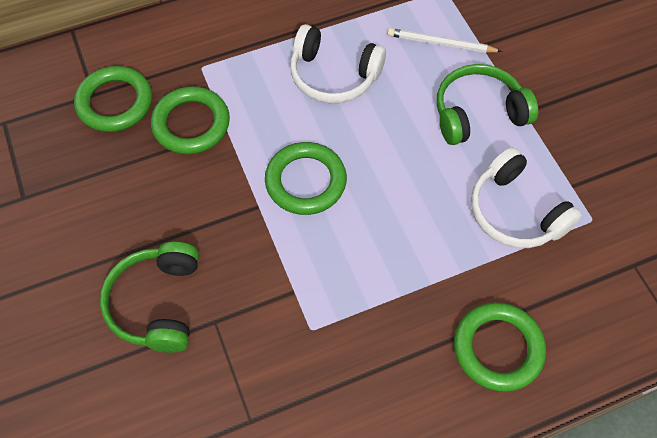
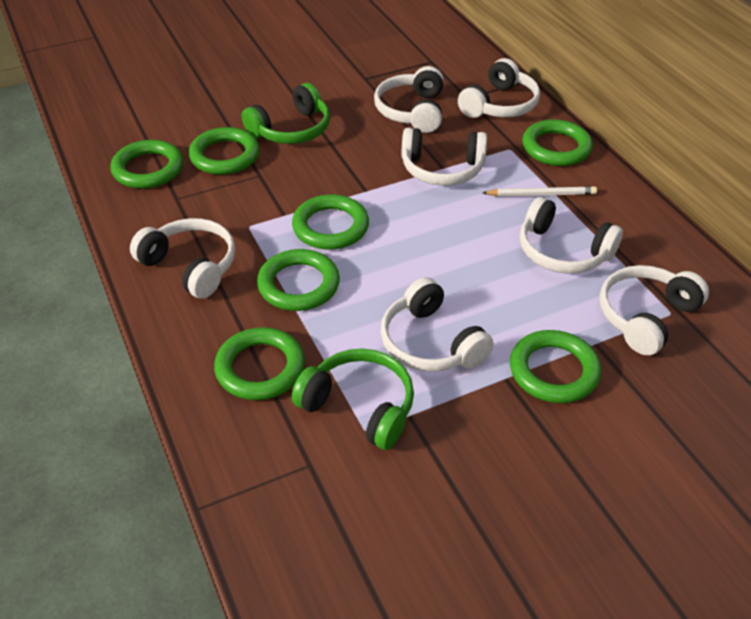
green ring: 4 -> 7
white headphones: 2 -> 7

